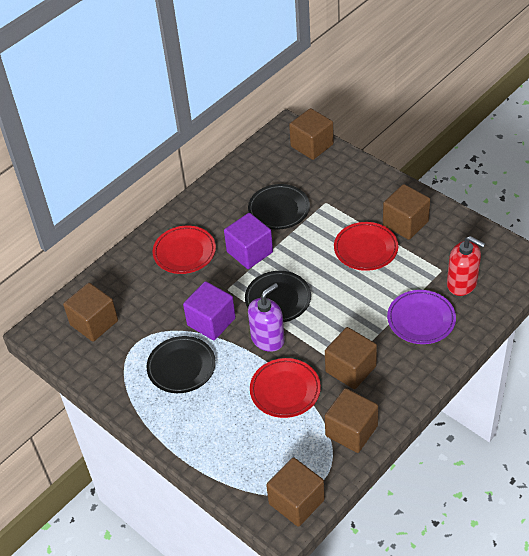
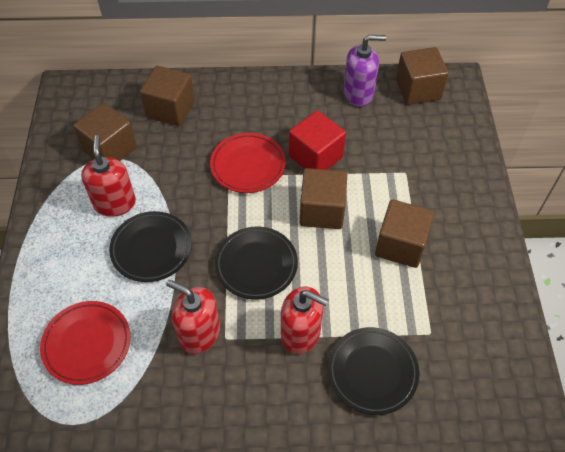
brown cube: 6 -> 5
purple cube: 2 -> 0
purple plate: 1 -> 0
red cube: 0 -> 1
red plate: 3 -> 2
red soap dispenser: 1 -> 3

